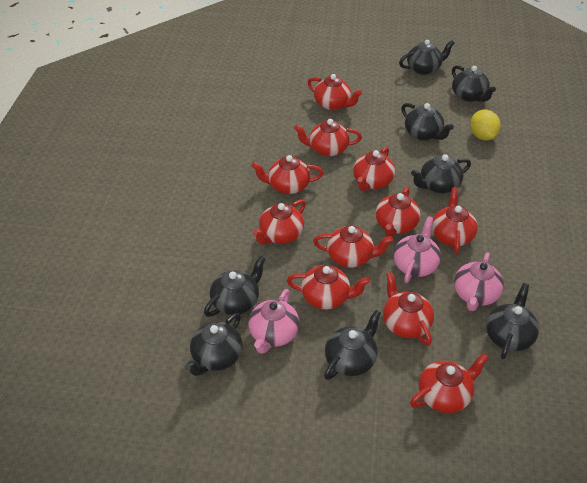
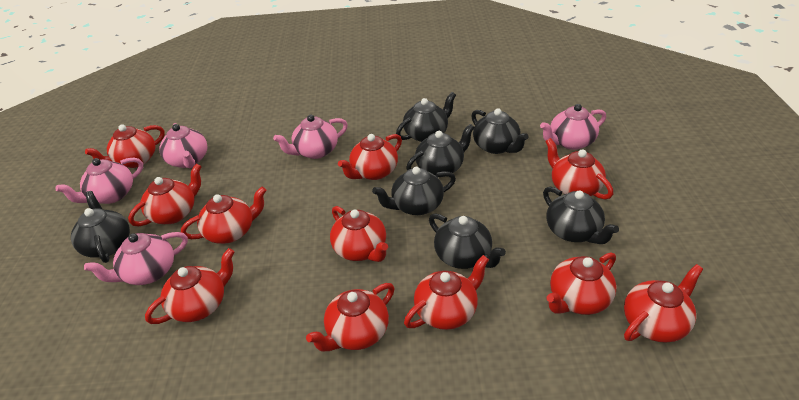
black teapot: 8 -> 7
pink teapot: 3 -> 5
yellow lemon: 1 -> 0

